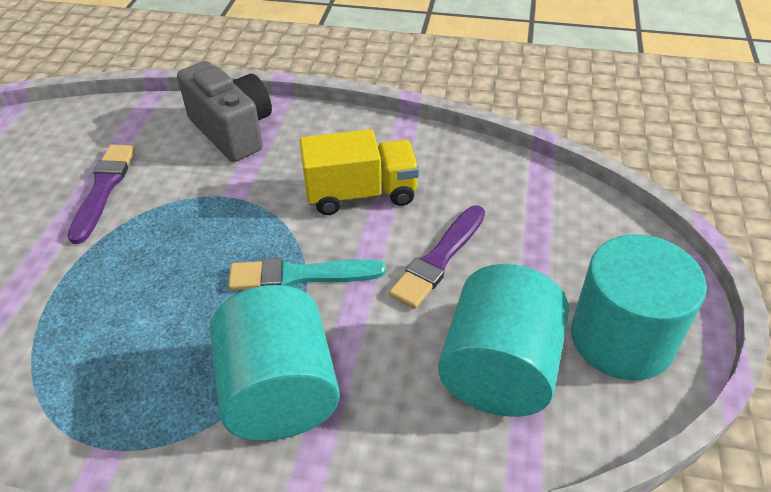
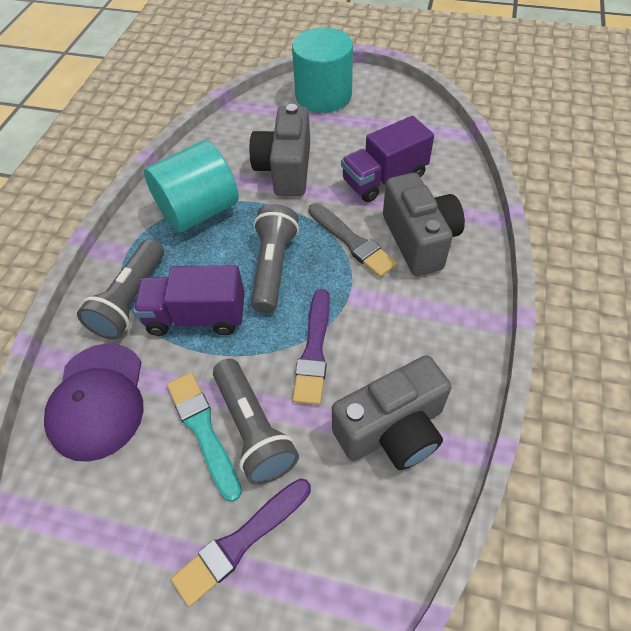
grey brush: 0 -> 1
grey camera: 1 -> 3
grey flashlight: 0 -> 3
purple cap: 0 -> 1
purple truck: 0 -> 2
turquoise cylinder: 3 -> 2
yellow truck: 1 -> 0

